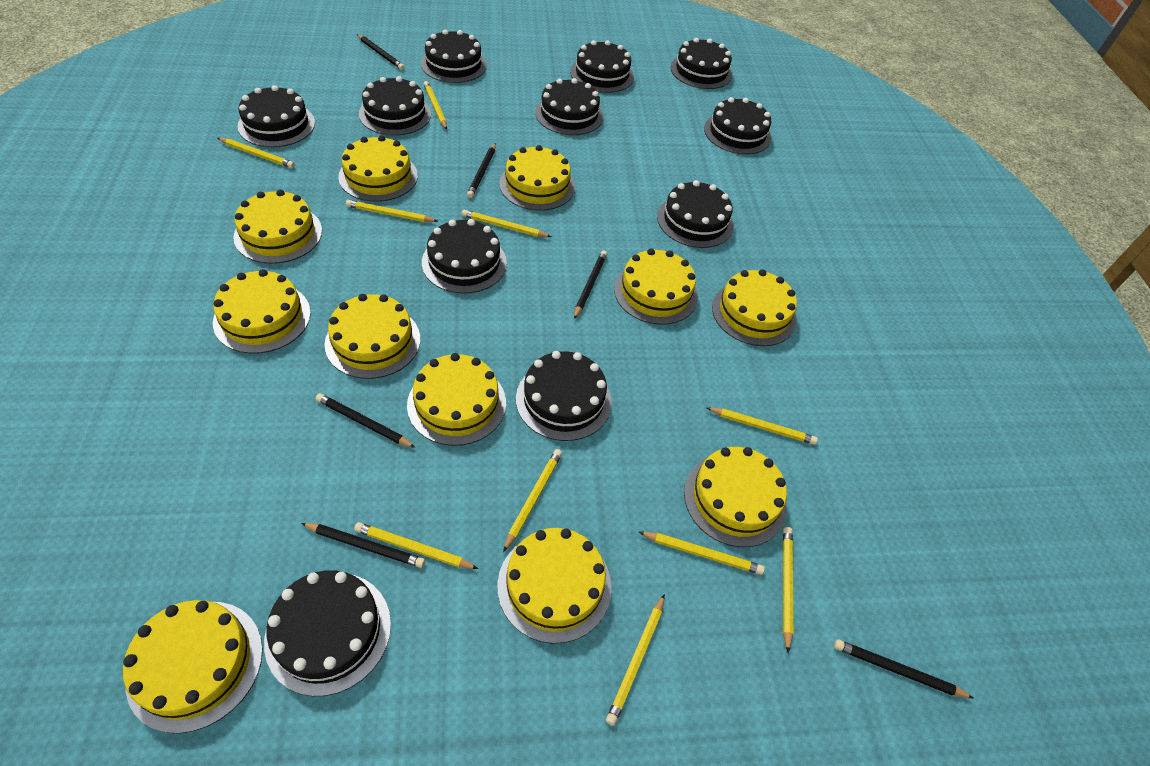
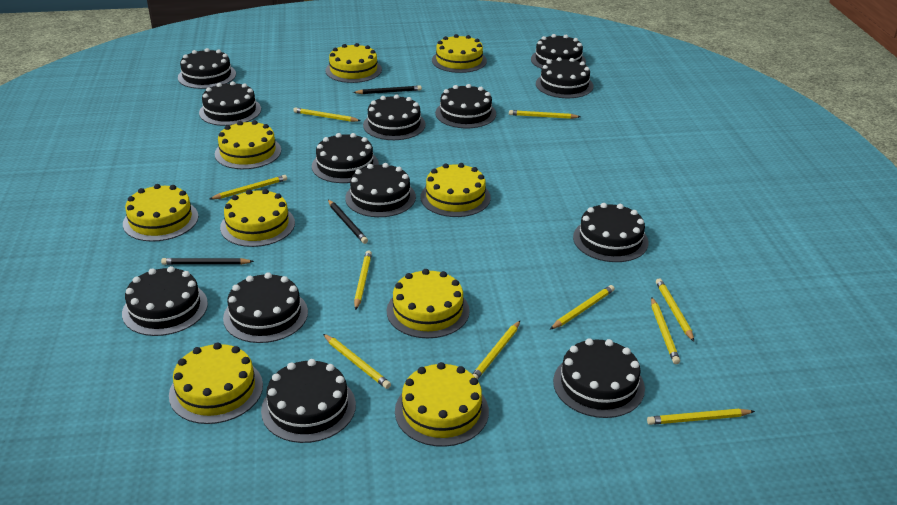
black cake: 11 -> 13
black pencil: 6 -> 3
yellow cake: 11 -> 9

